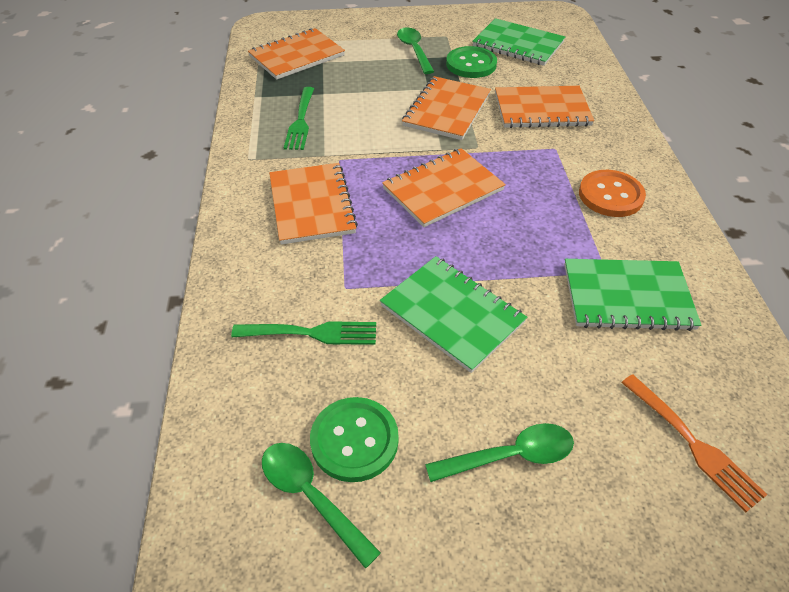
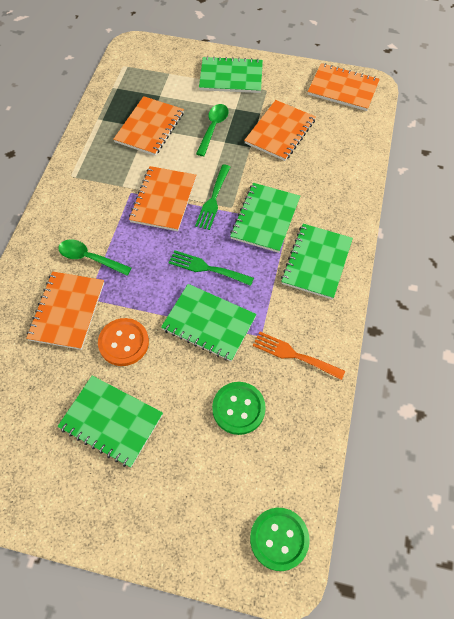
green notebook: 3 -> 5
green spoon: 3 -> 2

